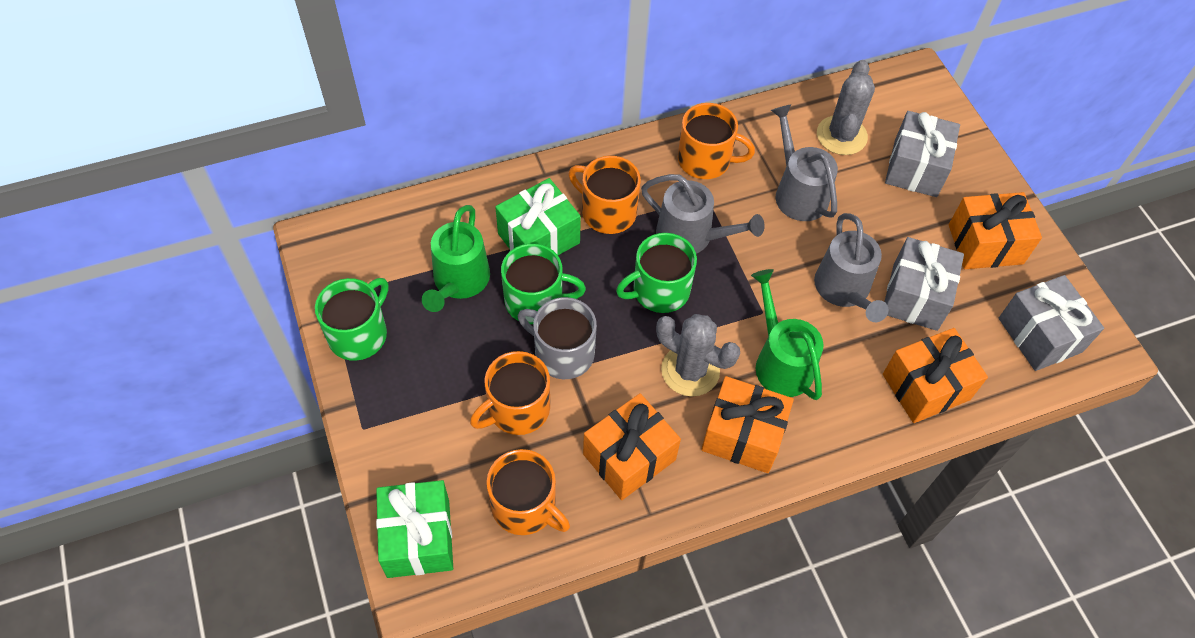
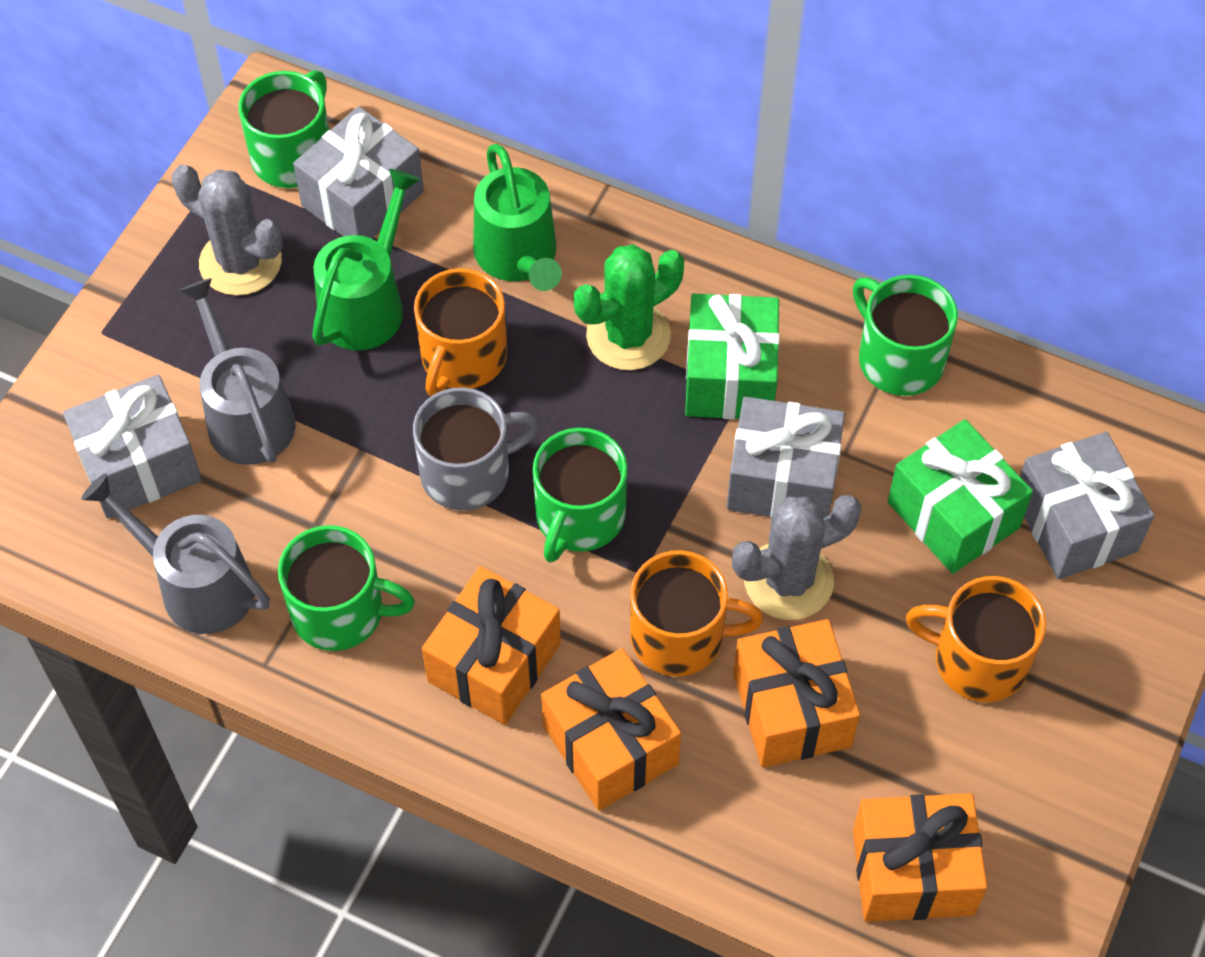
green cactus: 0 -> 1
green mug: 3 -> 4
grey gift: 3 -> 4
grey watering can: 3 -> 2
orange mug: 4 -> 3

